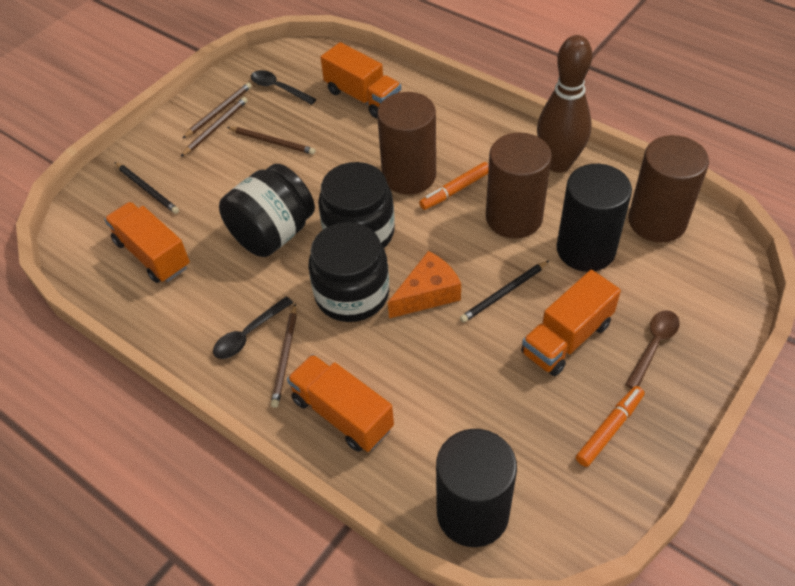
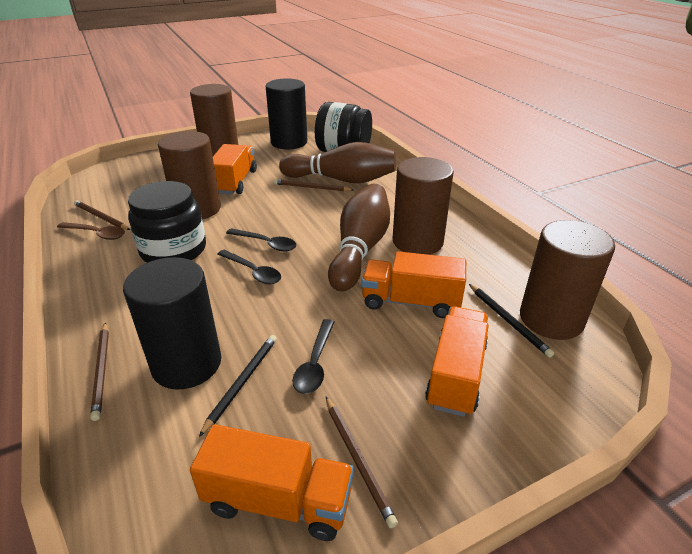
black jar: 3 -> 2
black spoon: 2 -> 3
brown bowling pin: 1 -> 2
brown cylinder: 3 -> 4
orange cheese: 1 -> 0
orange marker: 2 -> 0

